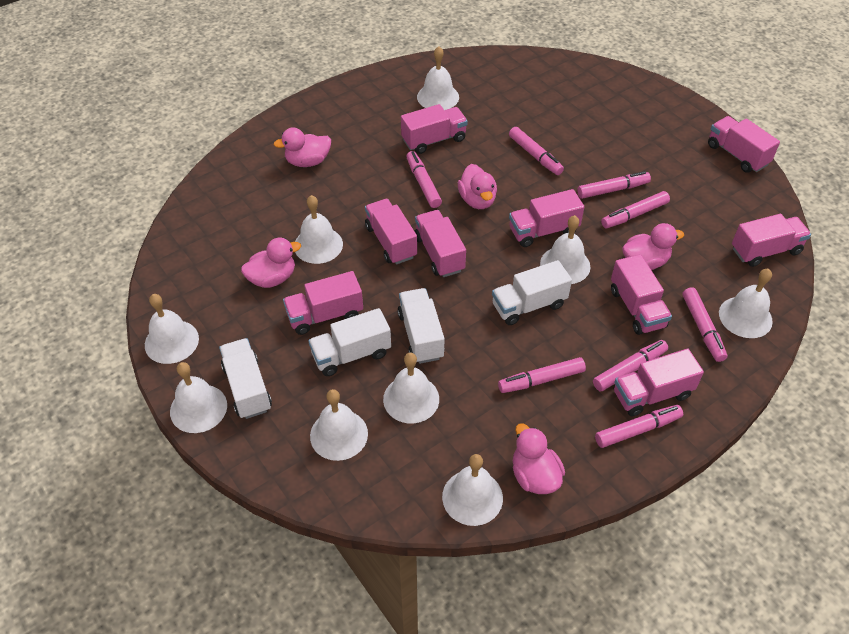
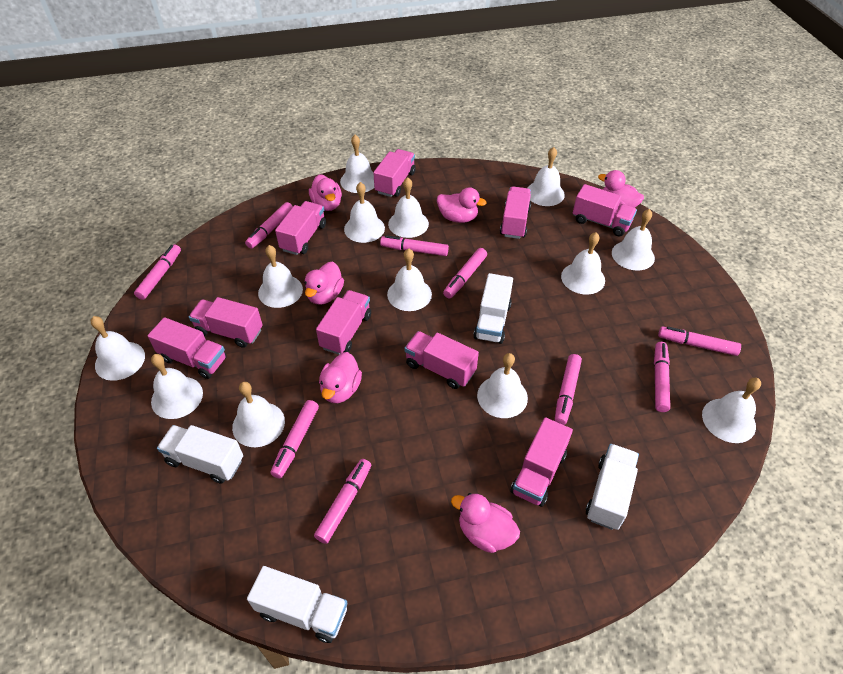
pink duck: 5 -> 6
pink marker: 8 -> 9
white bell: 9 -> 13

